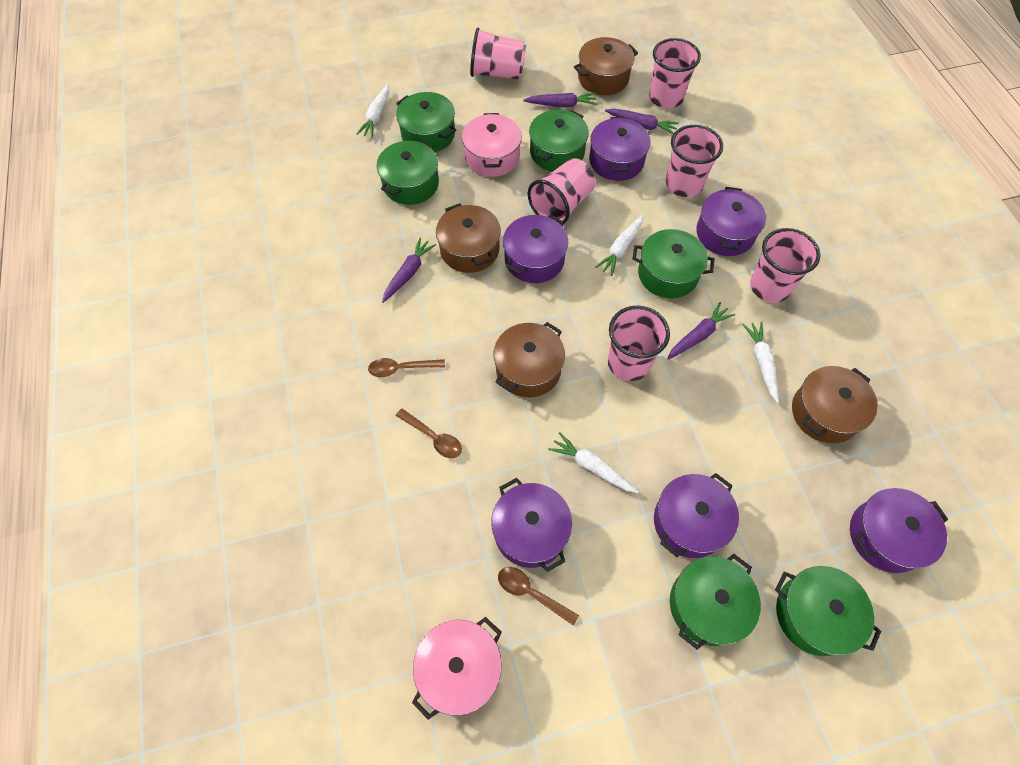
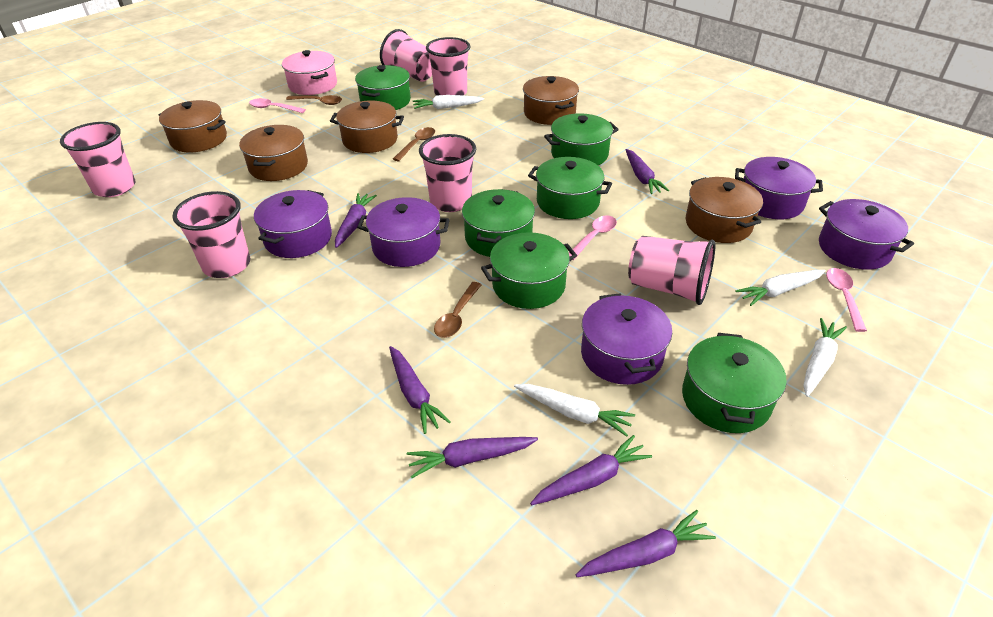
brown pot: 4 -> 5
pink pot: 2 -> 1
pink spoon: 0 -> 3
purple carrot: 4 -> 6
purple pot: 6 -> 5

